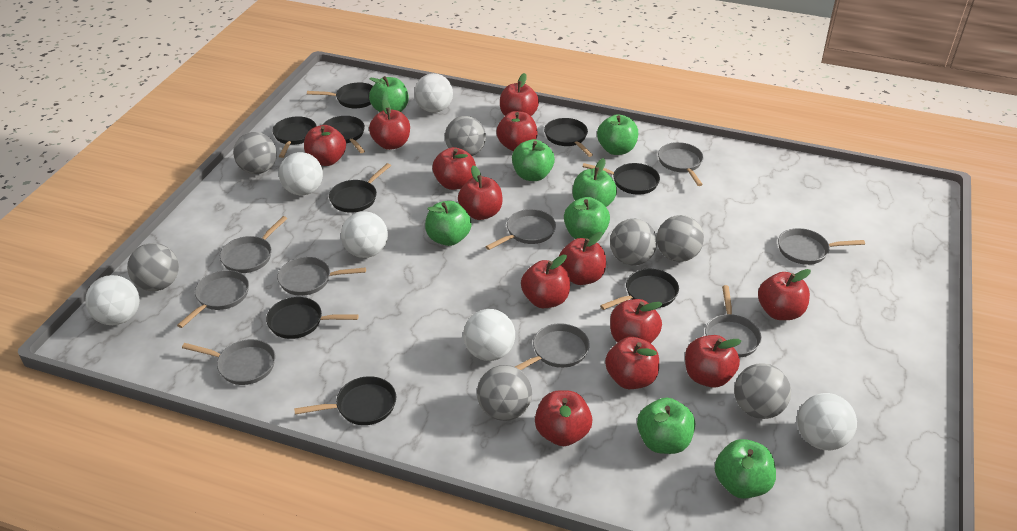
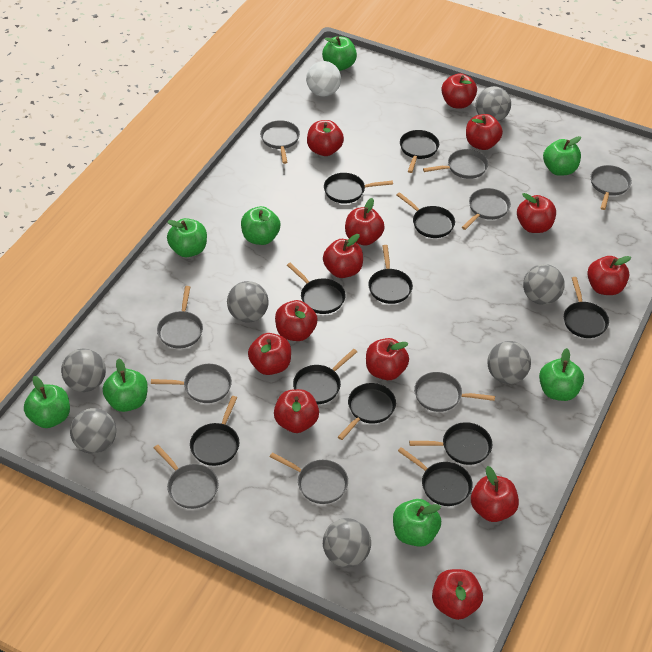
black pan: 9 -> 11
white ball: 6 -> 1

